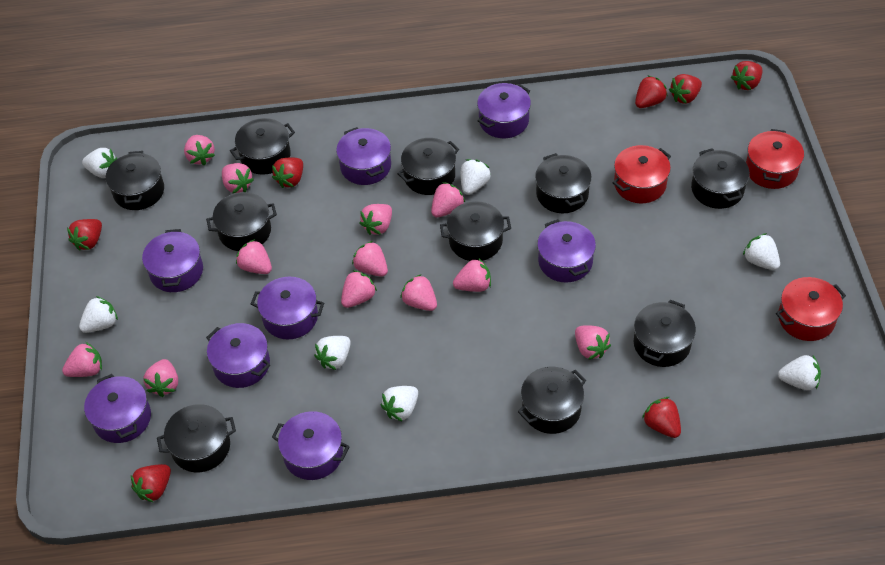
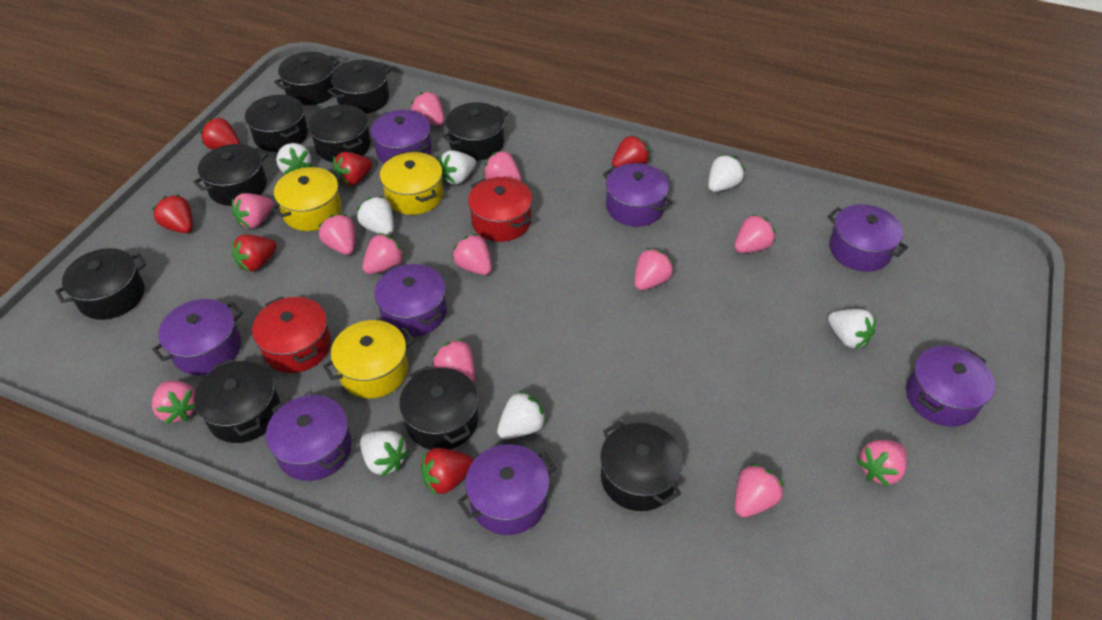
red pot: 3 -> 2
red strawberry: 7 -> 6
yellow pot: 0 -> 3

